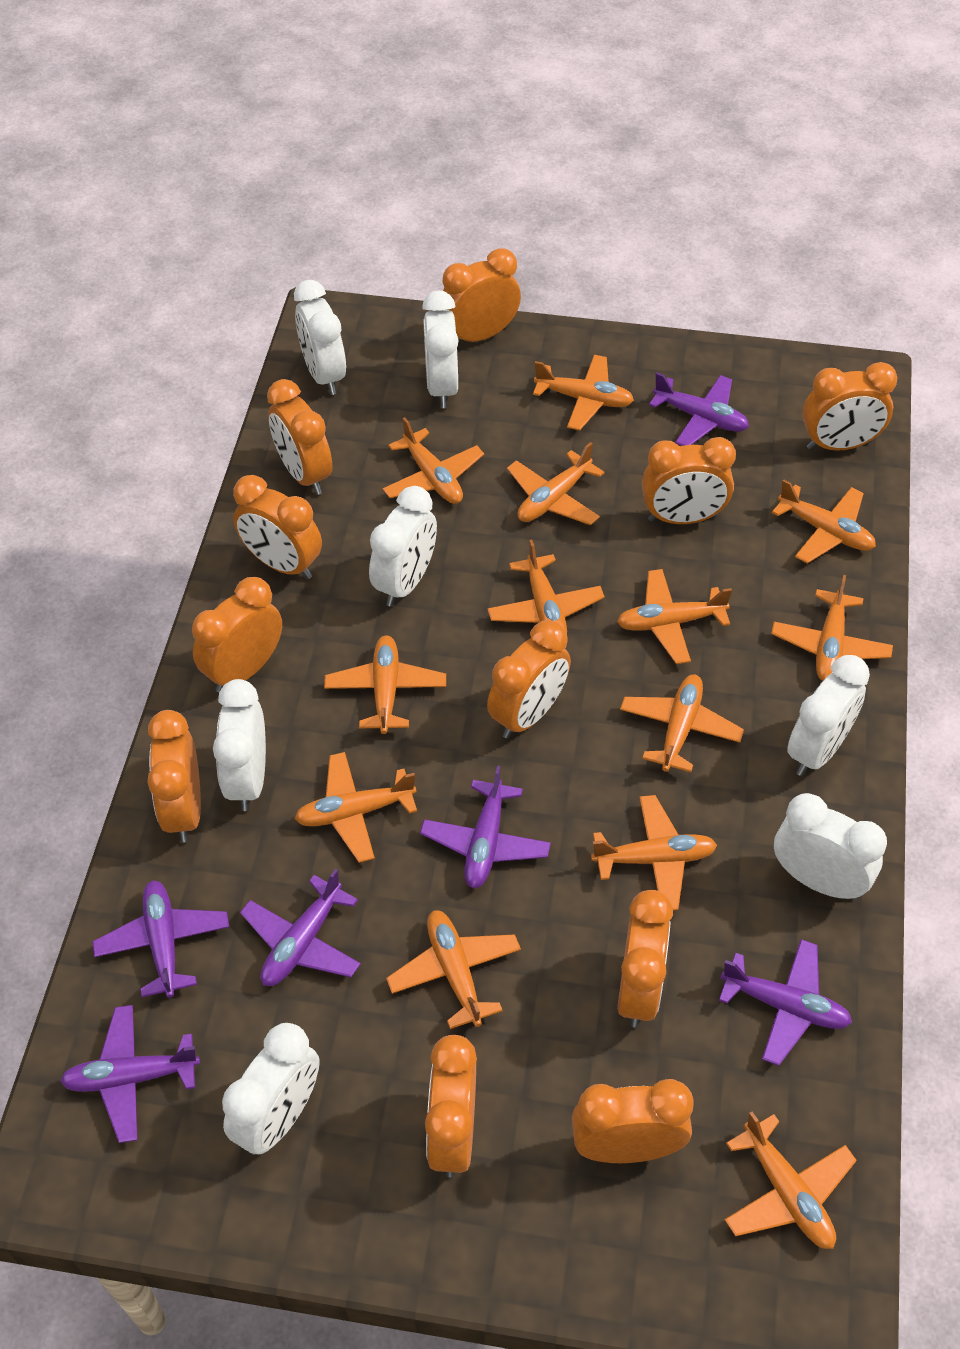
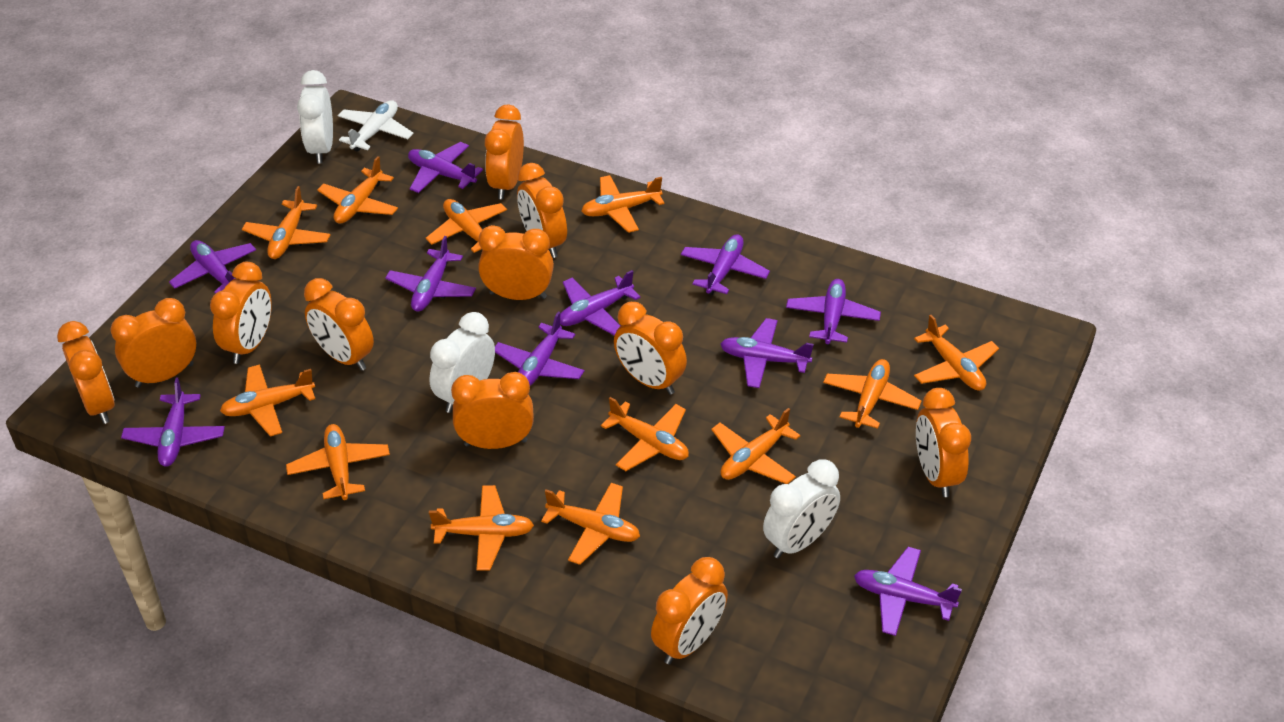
orange plane: 13 -> 12
purple plane: 6 -> 10
white clock: 7 -> 3
white plane: 0 -> 1

